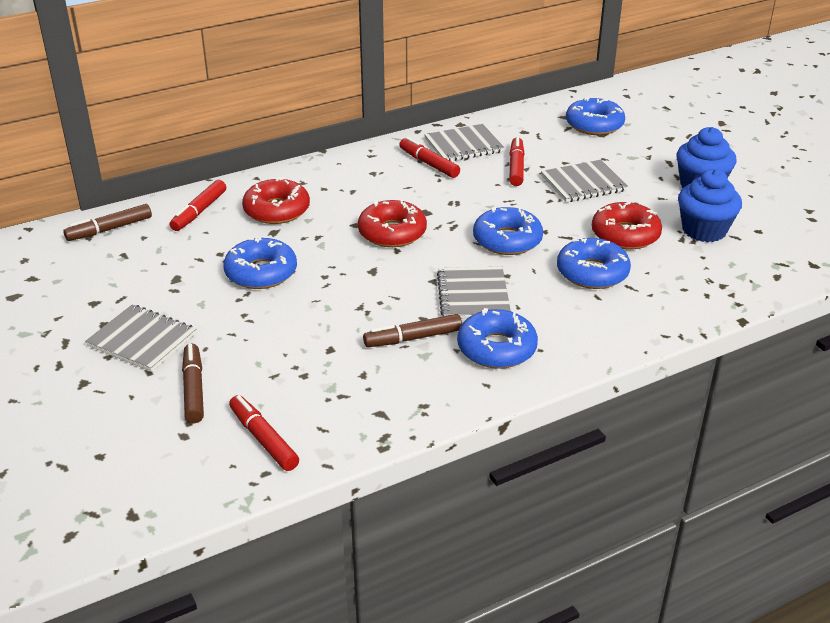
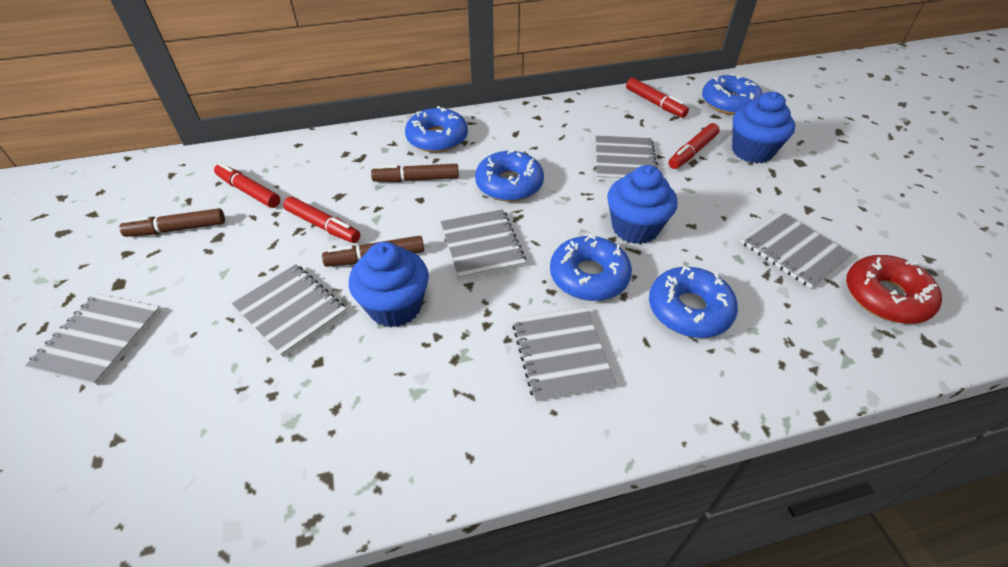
blue cupcake: 2 -> 3
grey notebook: 4 -> 6
red donut: 3 -> 1

